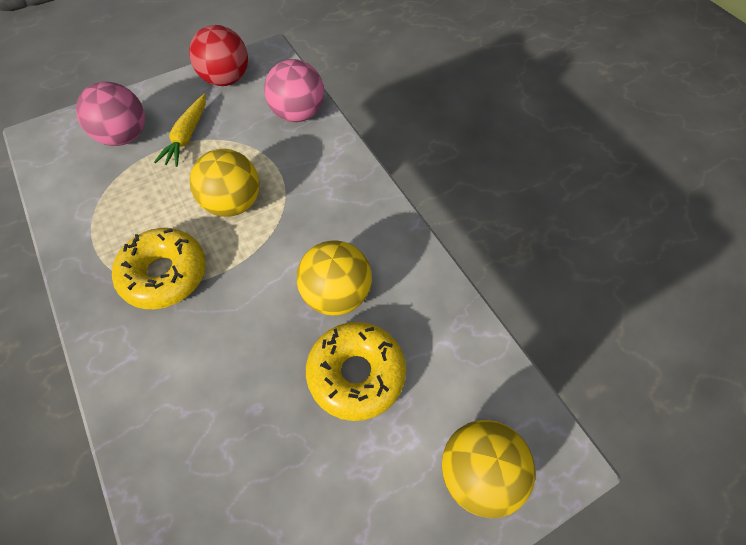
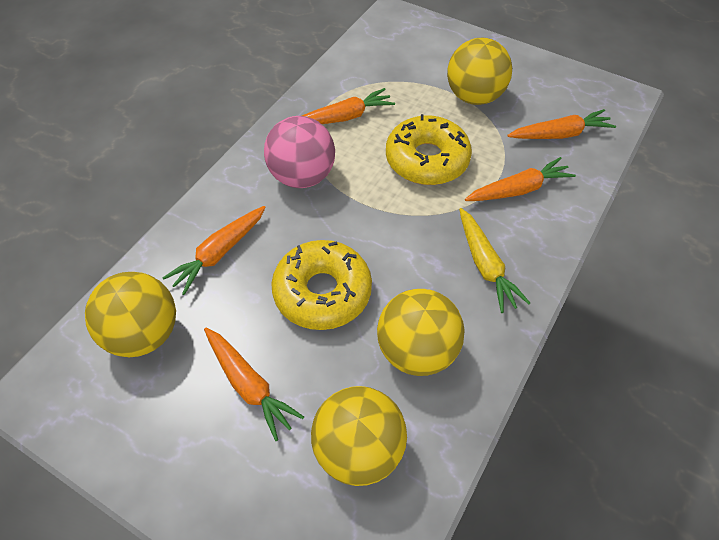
orange carrot: 0 -> 5
pink ball: 2 -> 1
red ball: 1 -> 0
yellow ball: 3 -> 4

